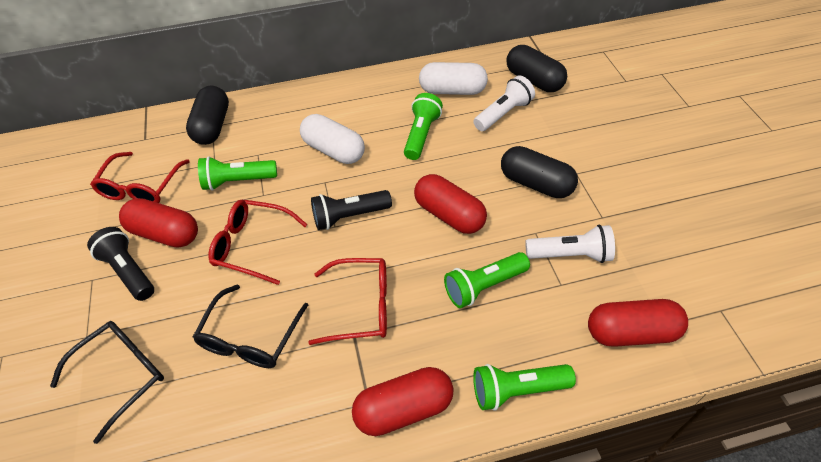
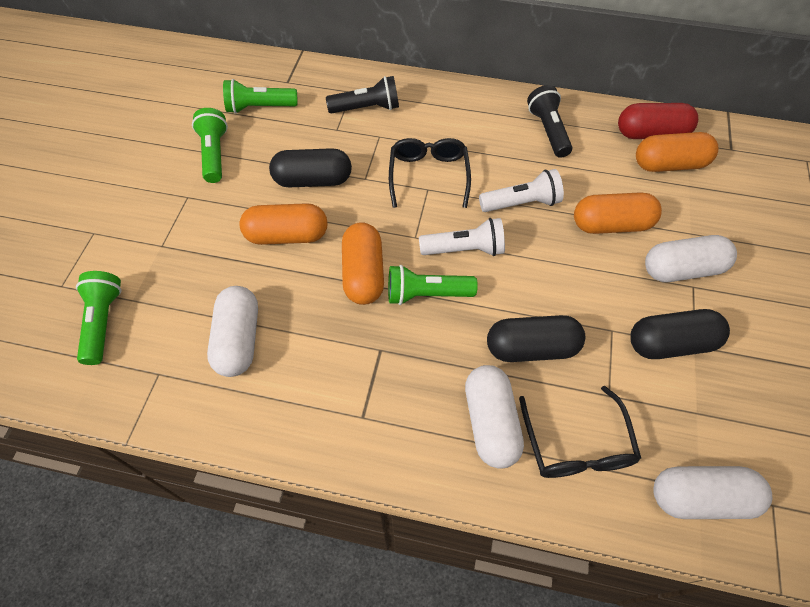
orange capsule: 0 -> 4
red capsule: 4 -> 1
red glasses: 3 -> 0
white capsule: 2 -> 4

